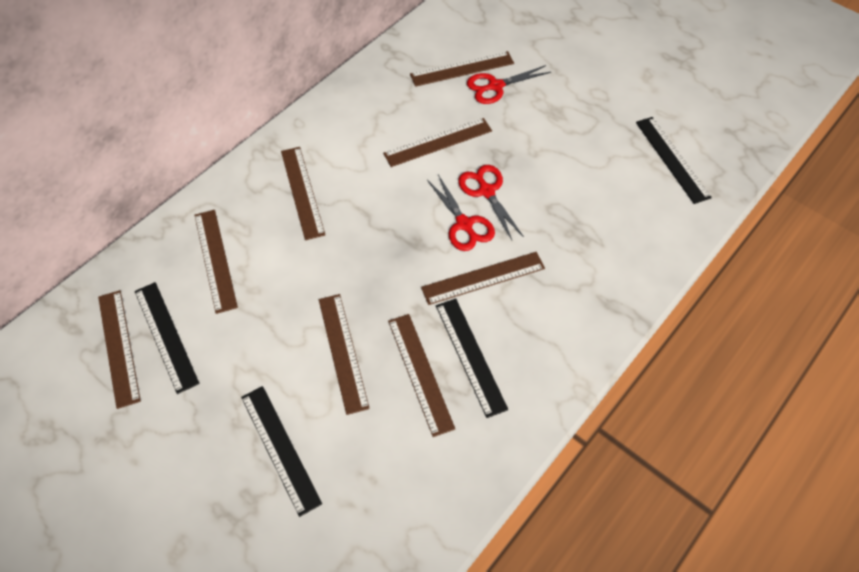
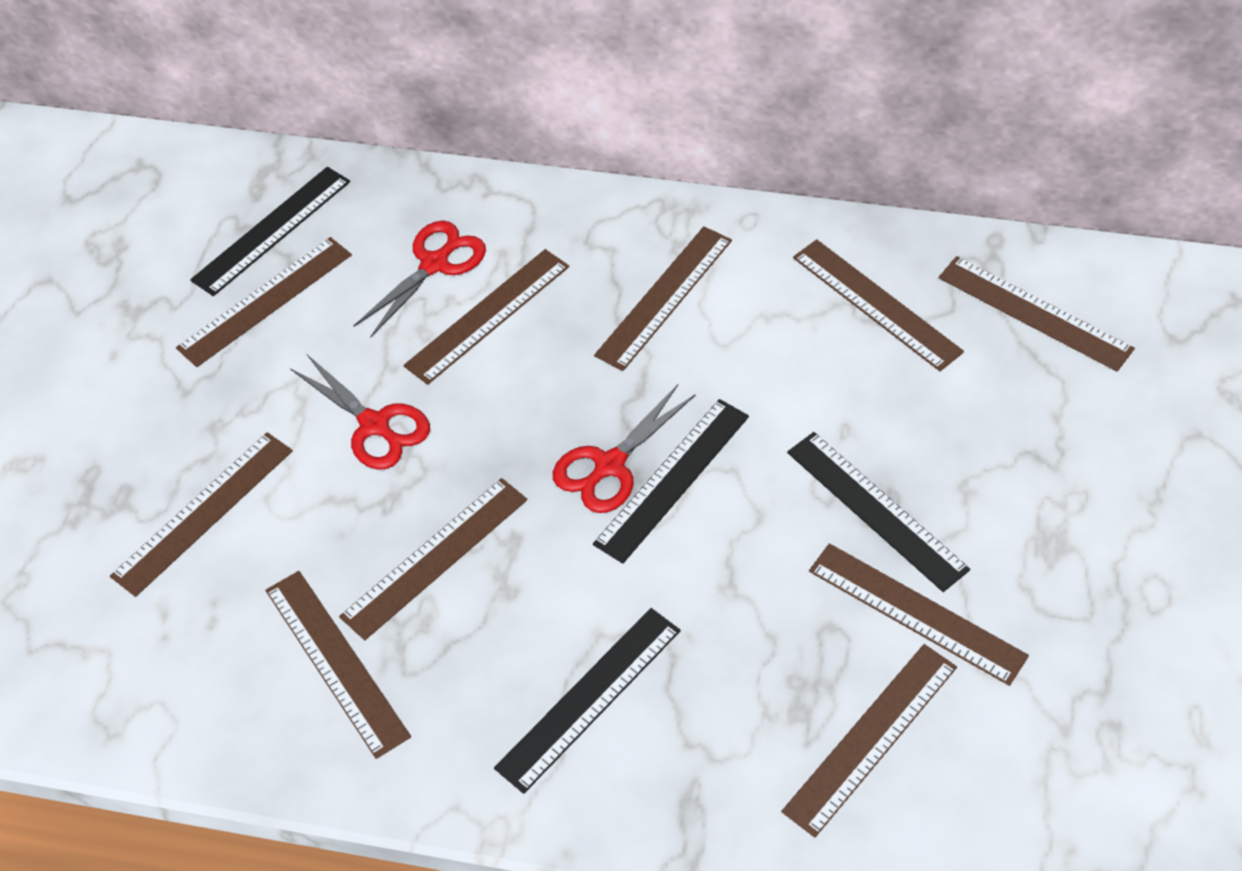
brown ruler: 8 -> 10

